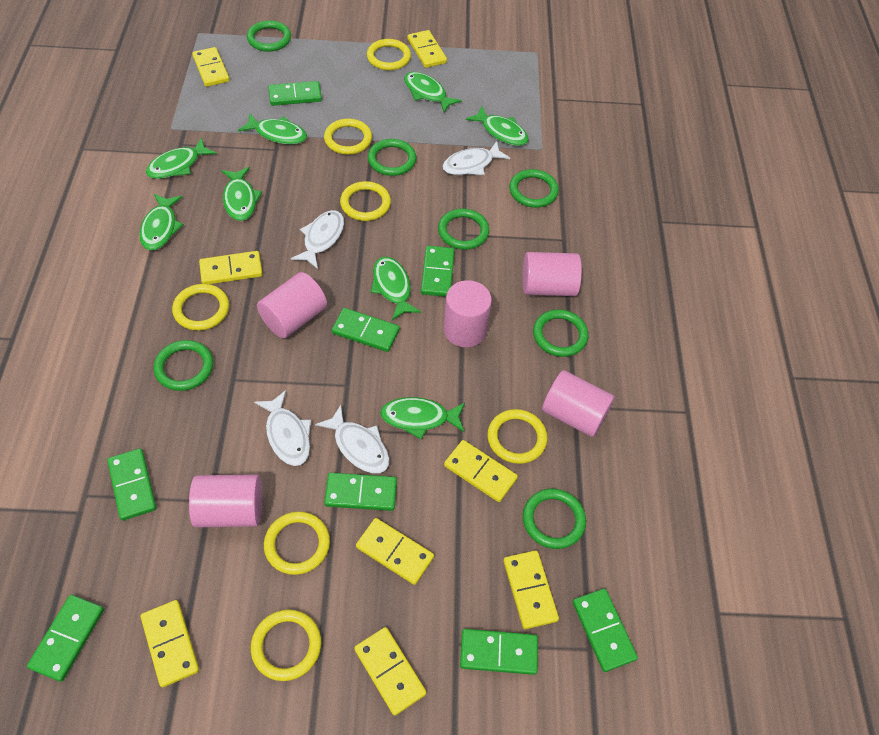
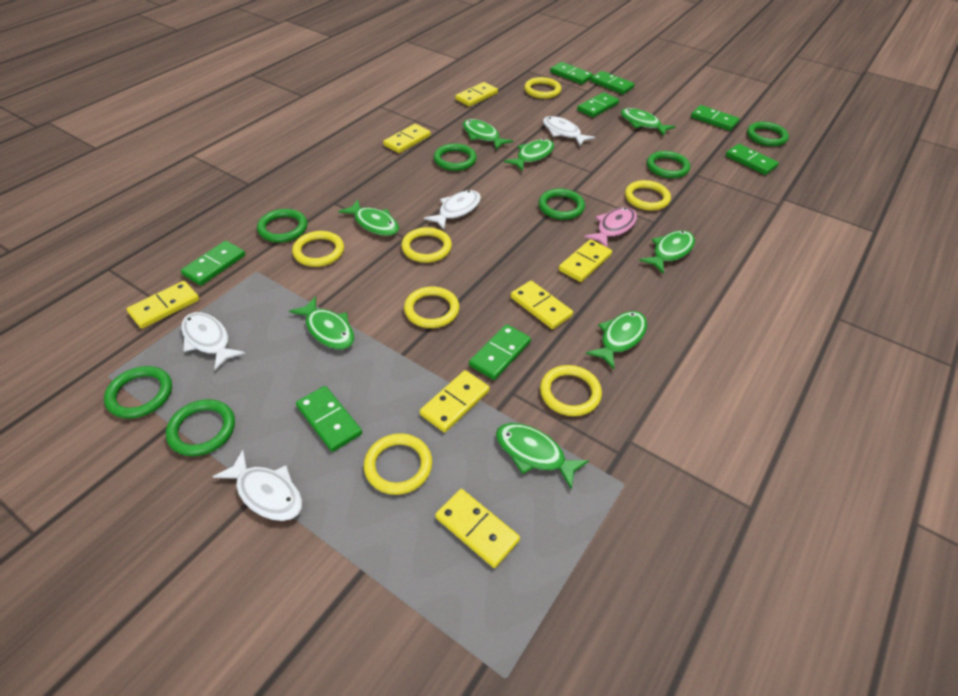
pink cylinder: 5 -> 0
pink fish: 0 -> 1
yellow domino: 8 -> 7

